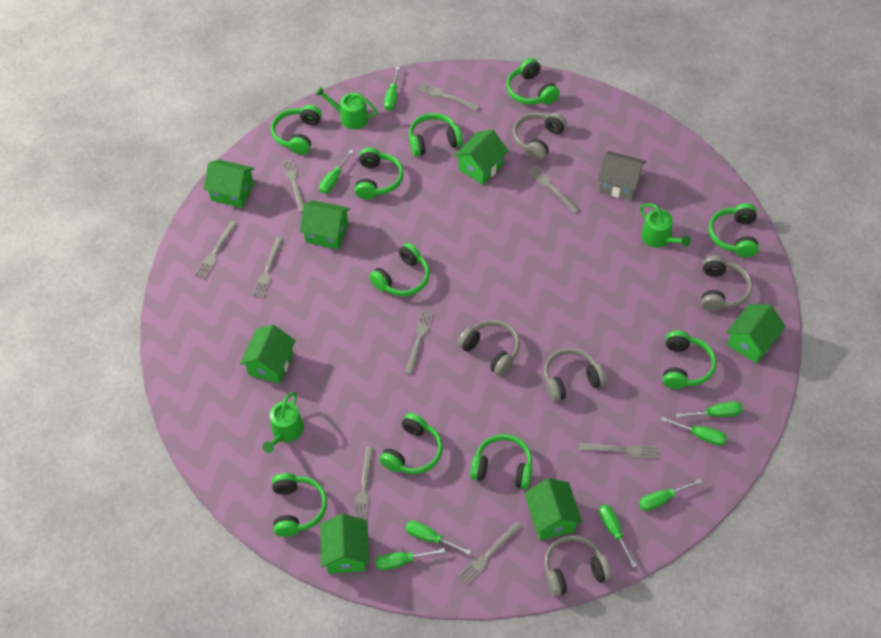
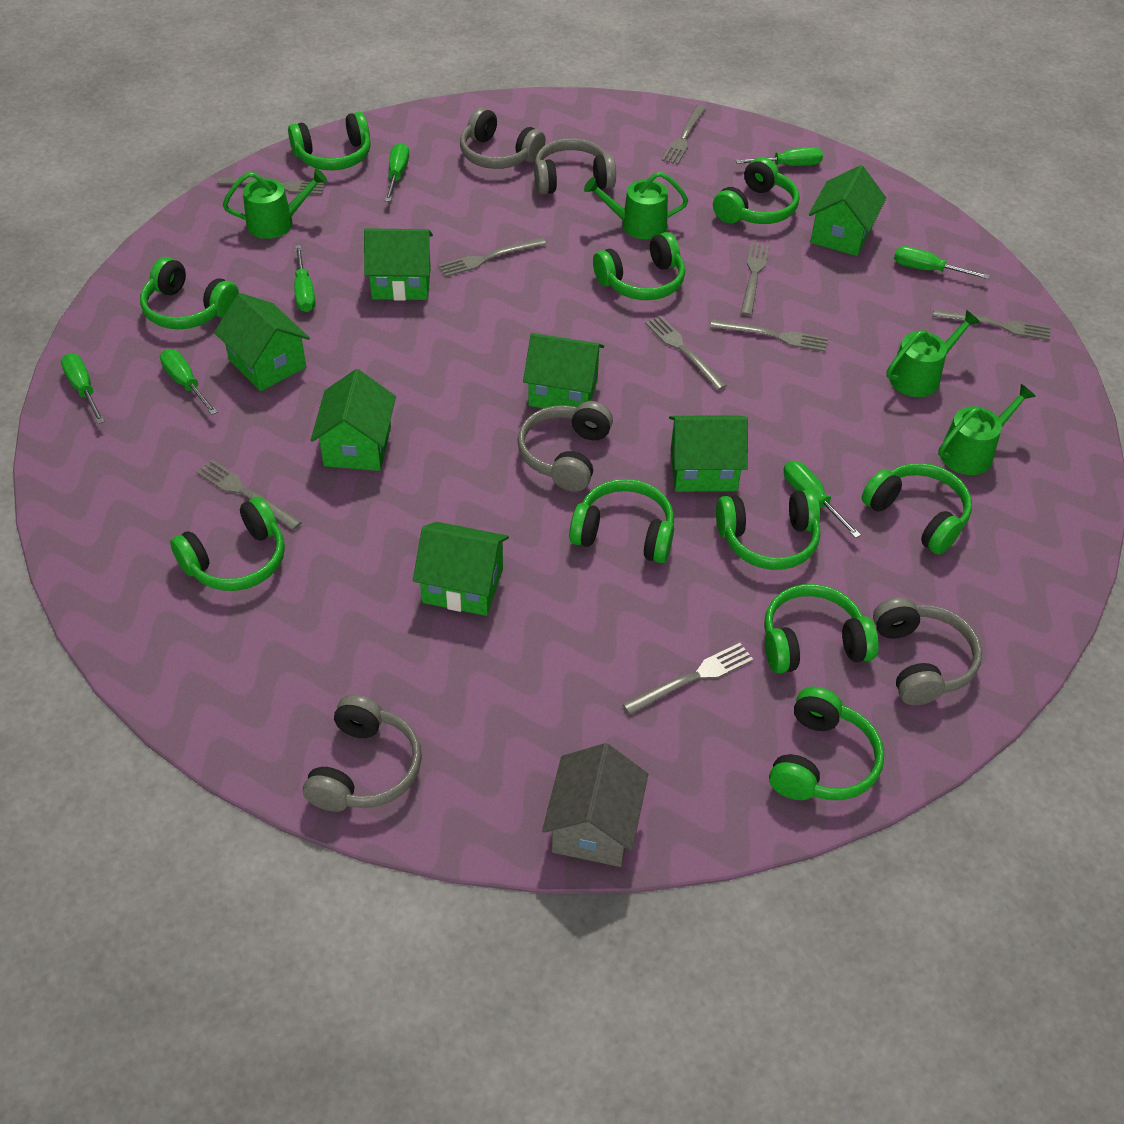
green screwdriver: 8 -> 7
green watering can: 3 -> 4

